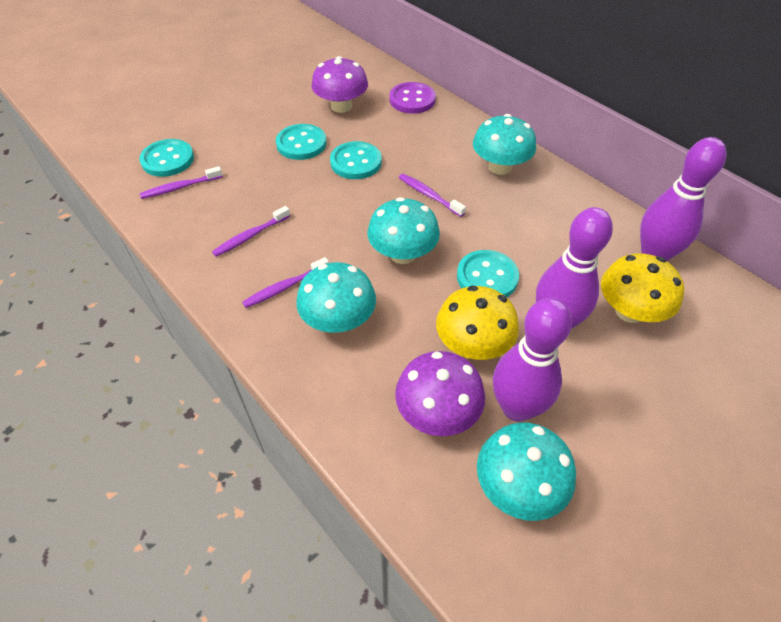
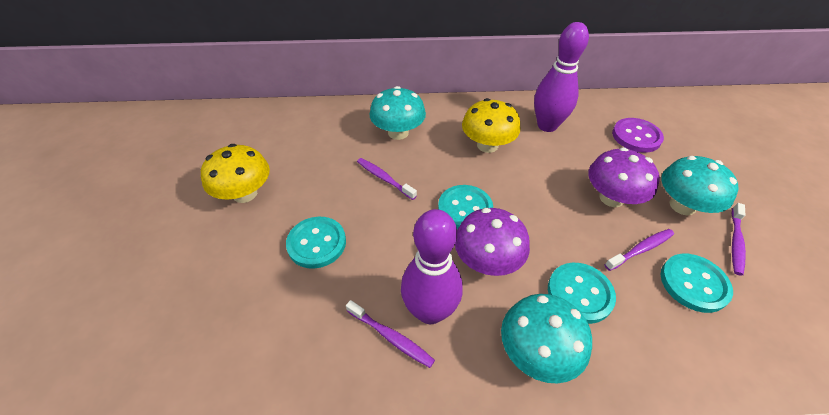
purple bowling pin: 3 -> 2
turquoise mushroom: 4 -> 3

